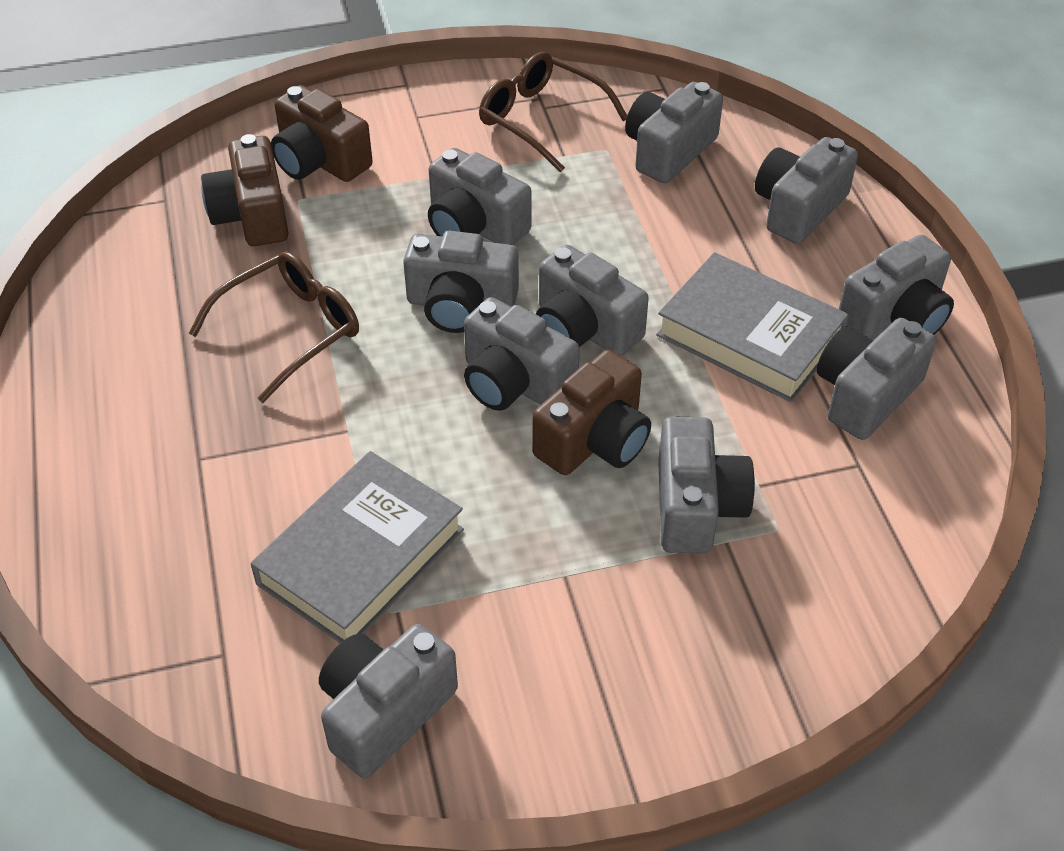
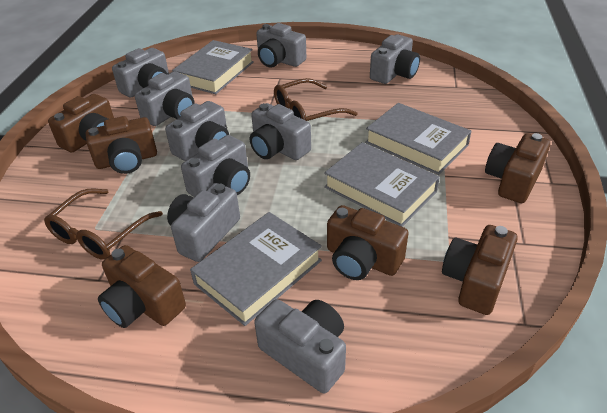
brown camera: 3 -> 6
grey book: 2 -> 4
grey camera: 10 -> 9

